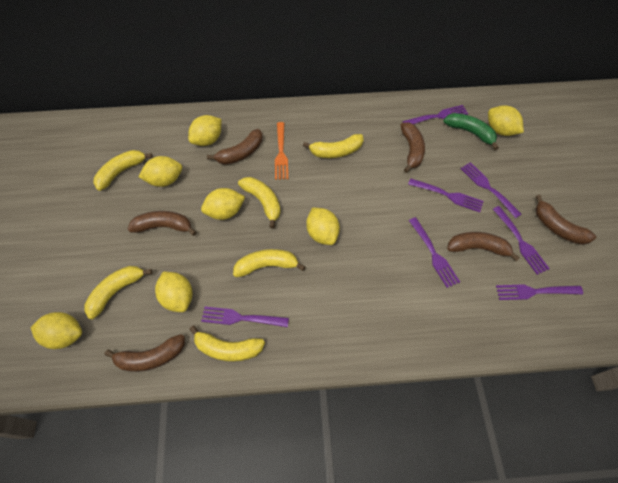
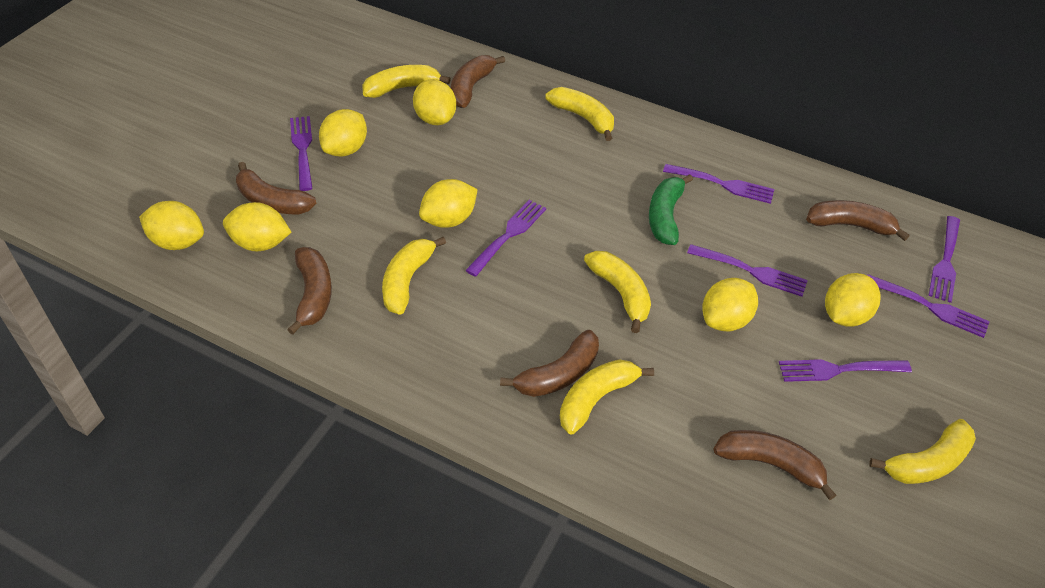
orange fork: 1 -> 0

